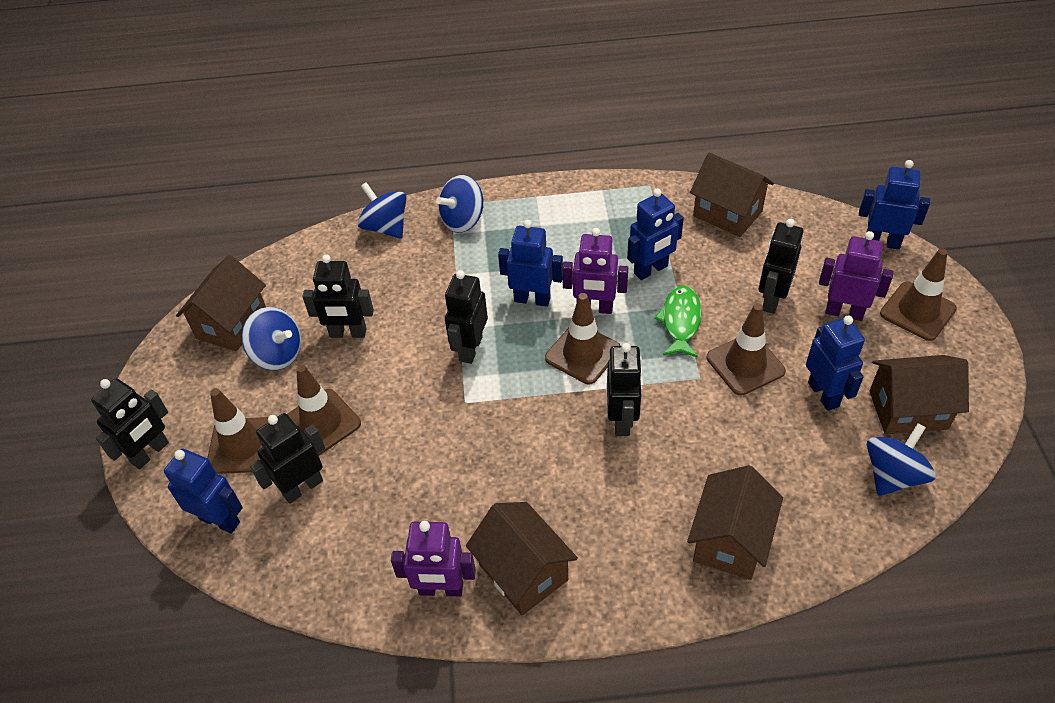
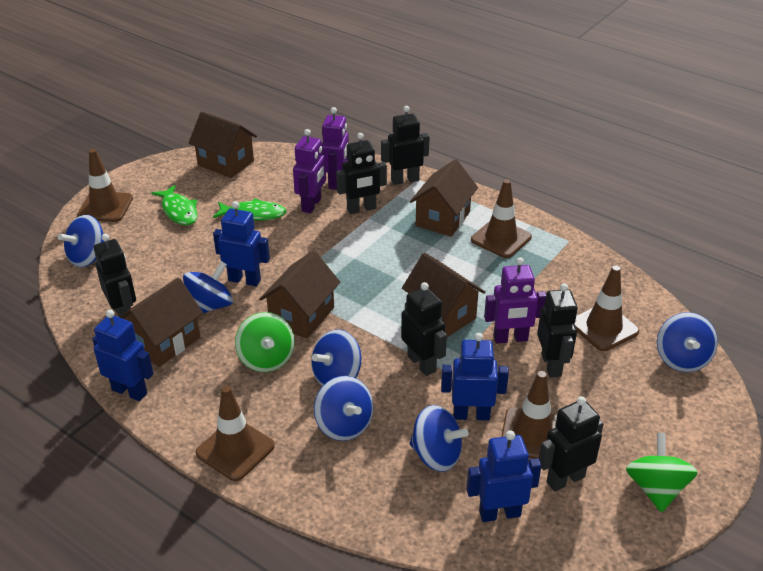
blue robot: 5 -> 4
blue spinning top: 4 -> 6
green fish: 1 -> 2
green spinning top: 0 -> 2

